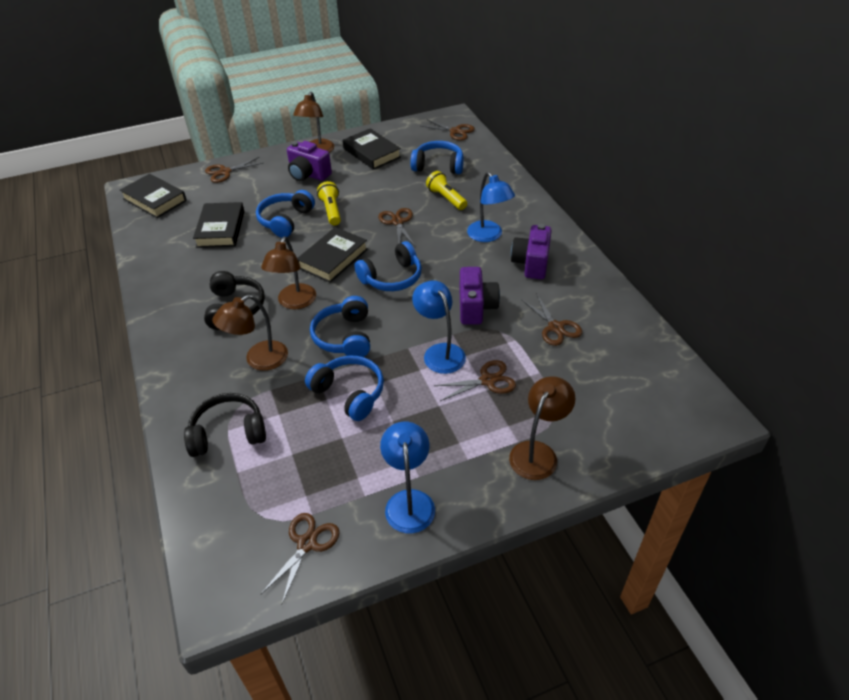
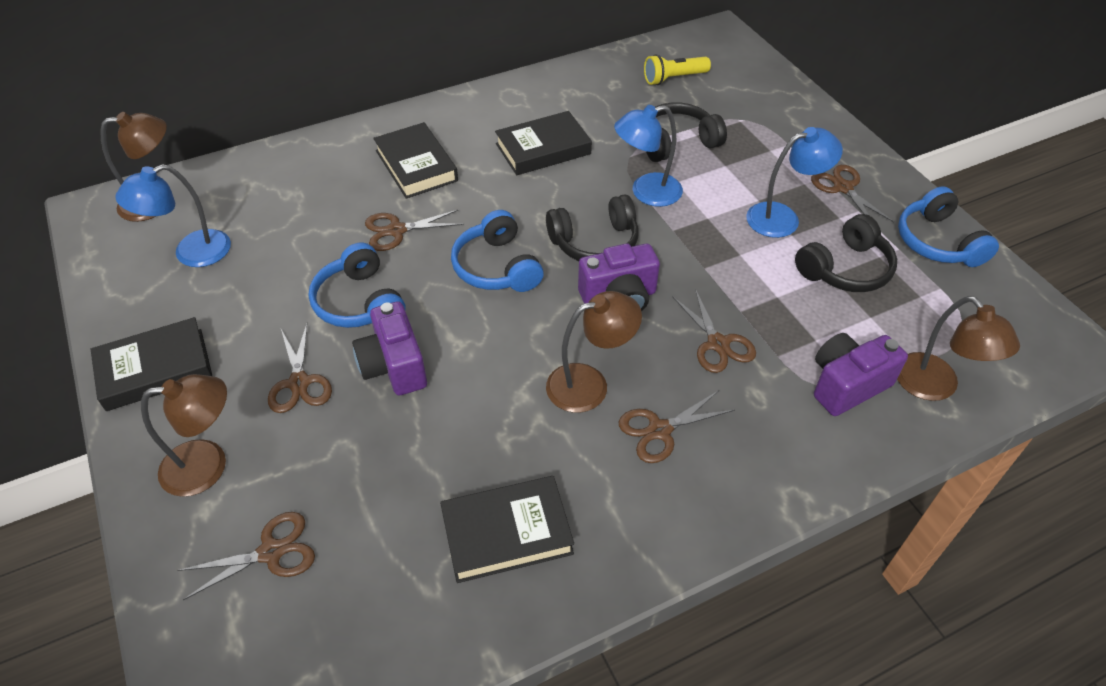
black headphones: 2 -> 3
blue headphones: 5 -> 3
yellow flashlight: 2 -> 1

